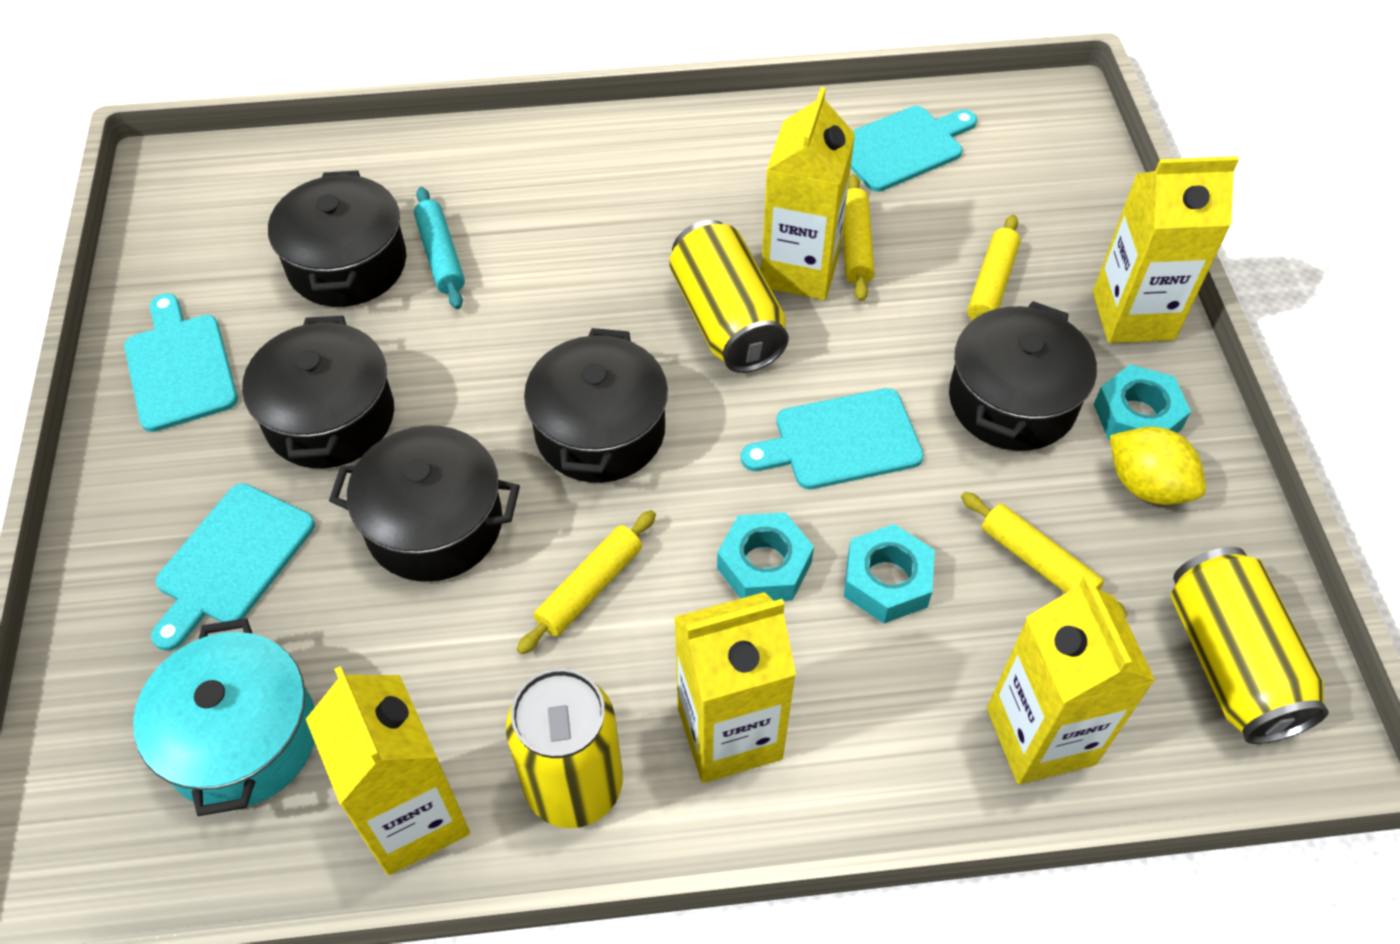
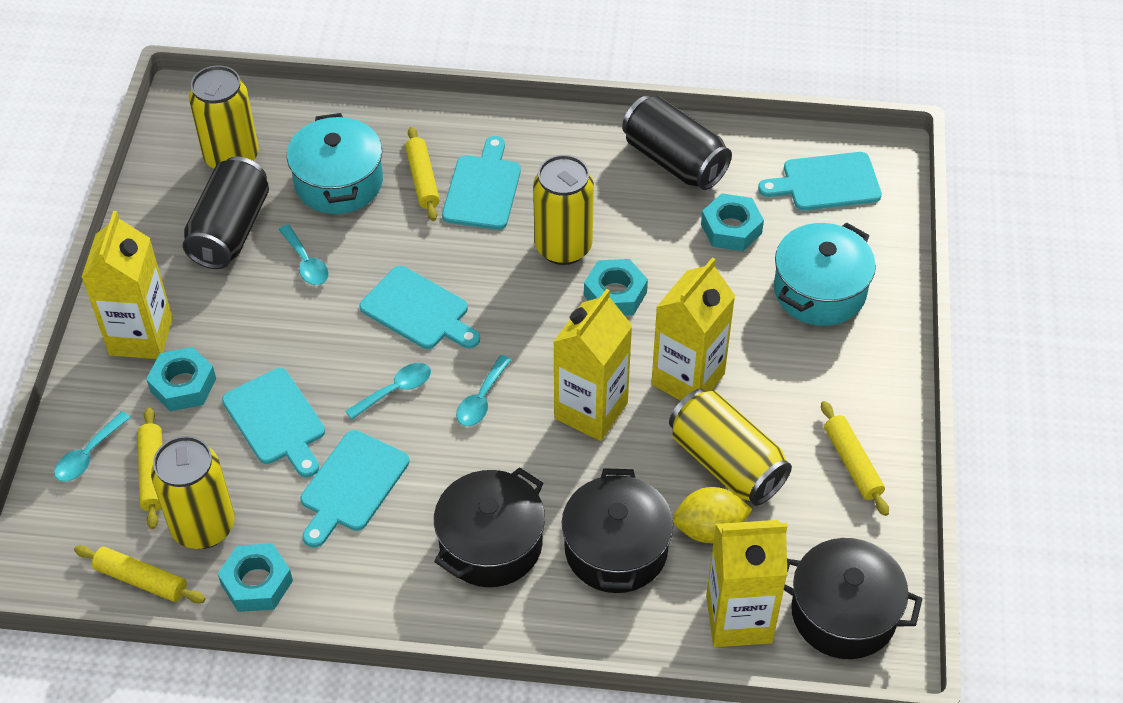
black can: 0 -> 2
black pot: 5 -> 3
turquoise cutting board: 4 -> 5
turquoise nut: 3 -> 4
turquoise pot: 1 -> 2
turquoise rolling pin: 1 -> 0
turquoise spoon: 0 -> 4
yellow can: 3 -> 4
yellow carton: 5 -> 4

